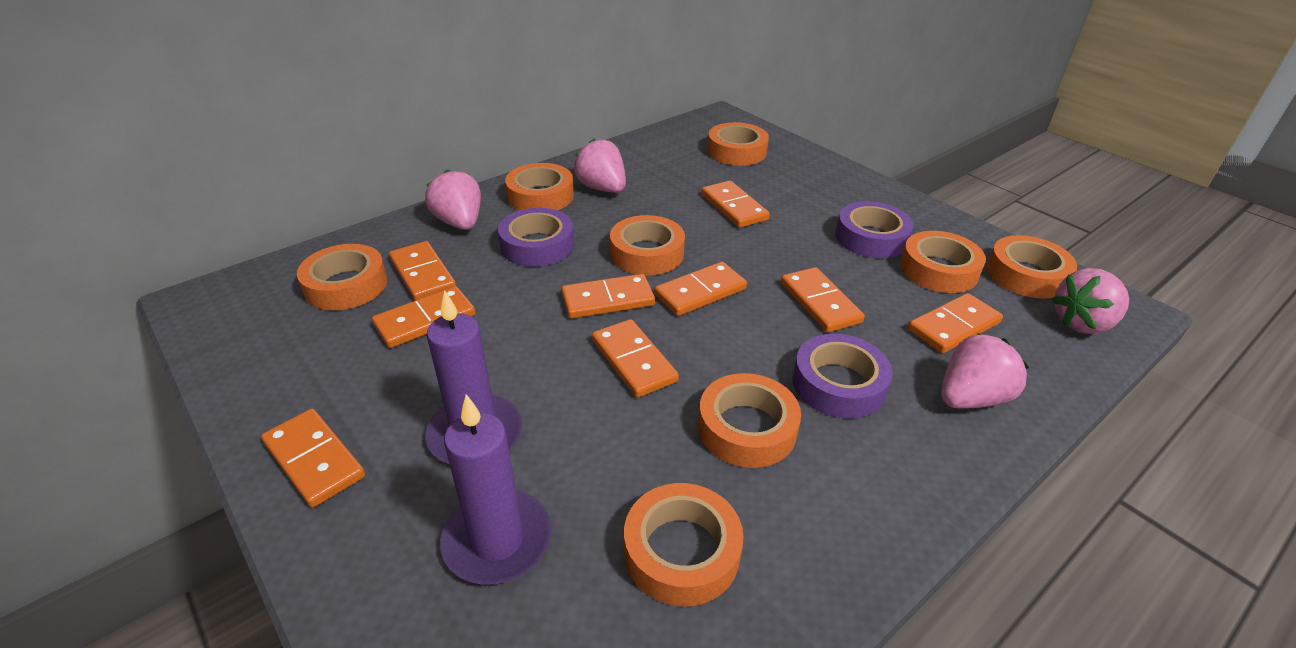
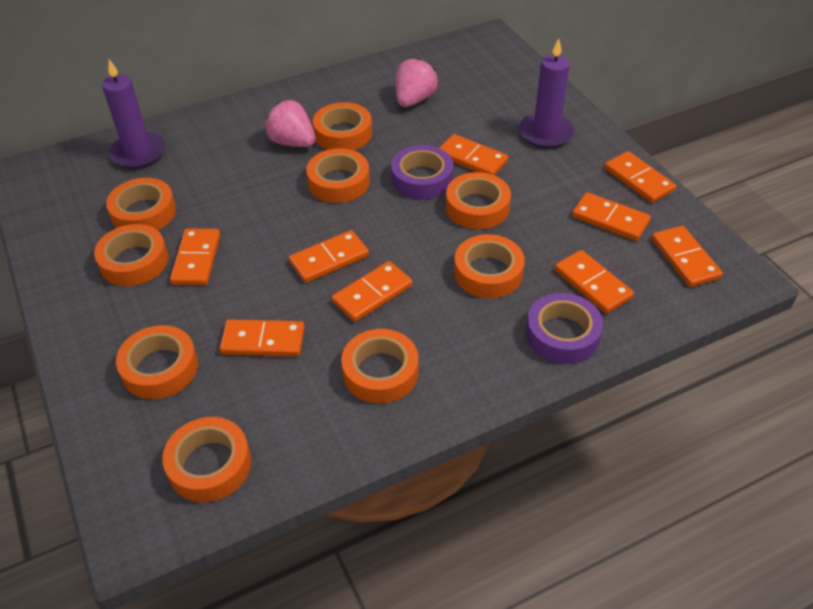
orange tape: 8 -> 9
pink strawberry: 4 -> 2
purple tape: 3 -> 2

